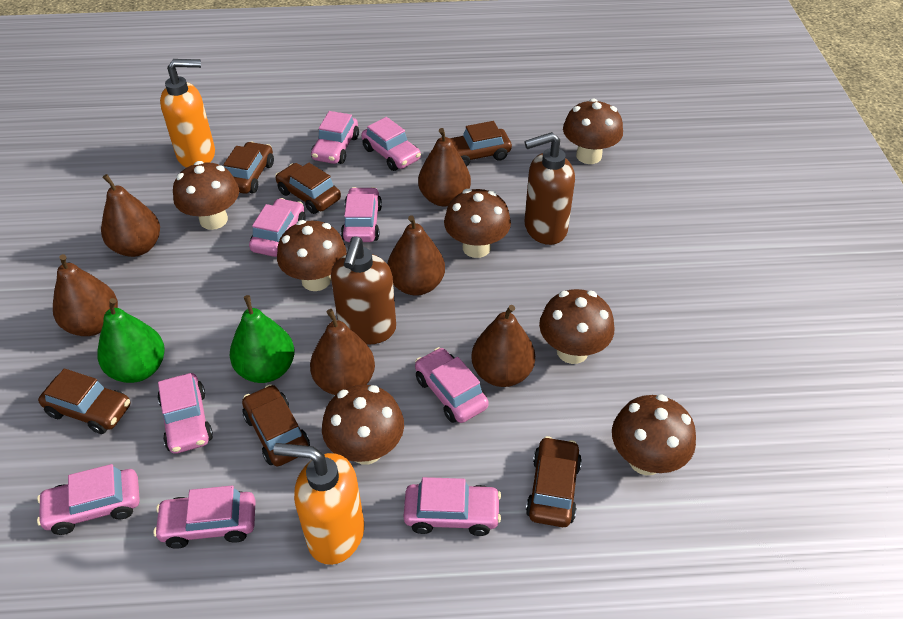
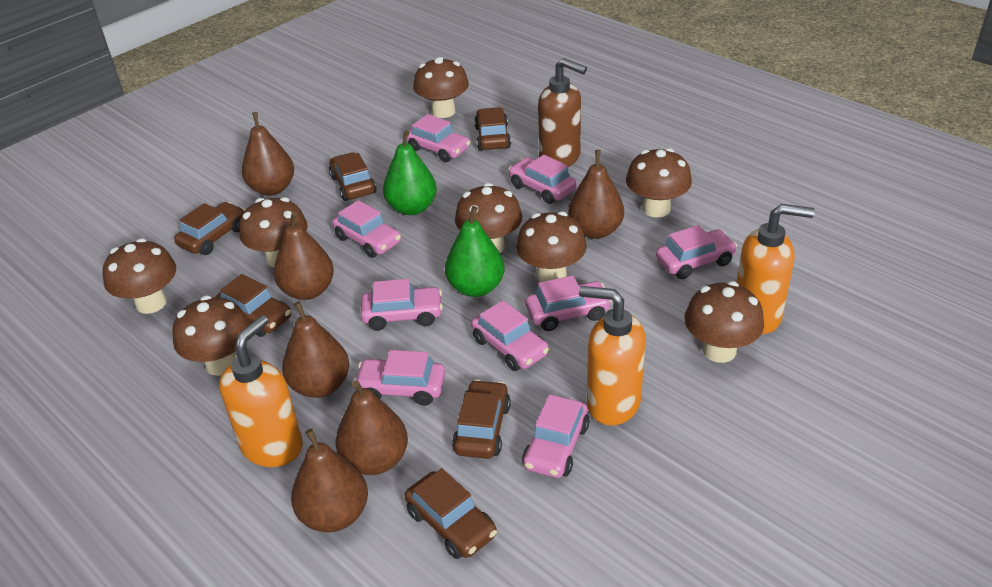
brown mushroom: 7 -> 8
brown soap dispenser: 2 -> 1
orange soap dispenser: 2 -> 3

